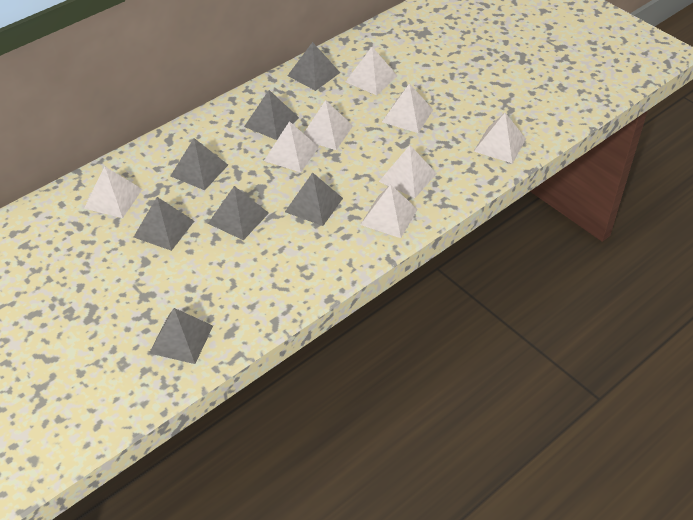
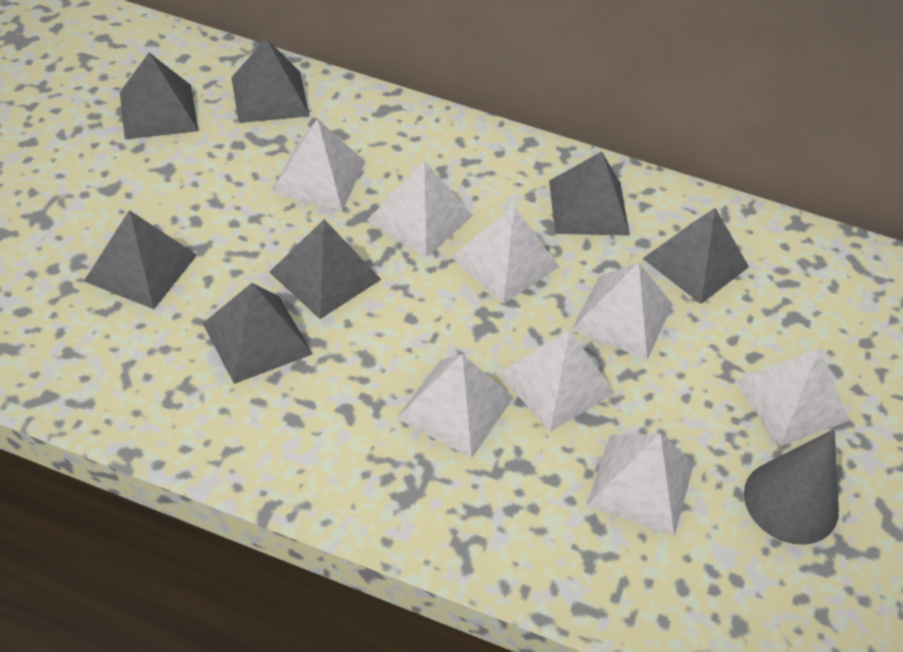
grey cone: 0 -> 1

